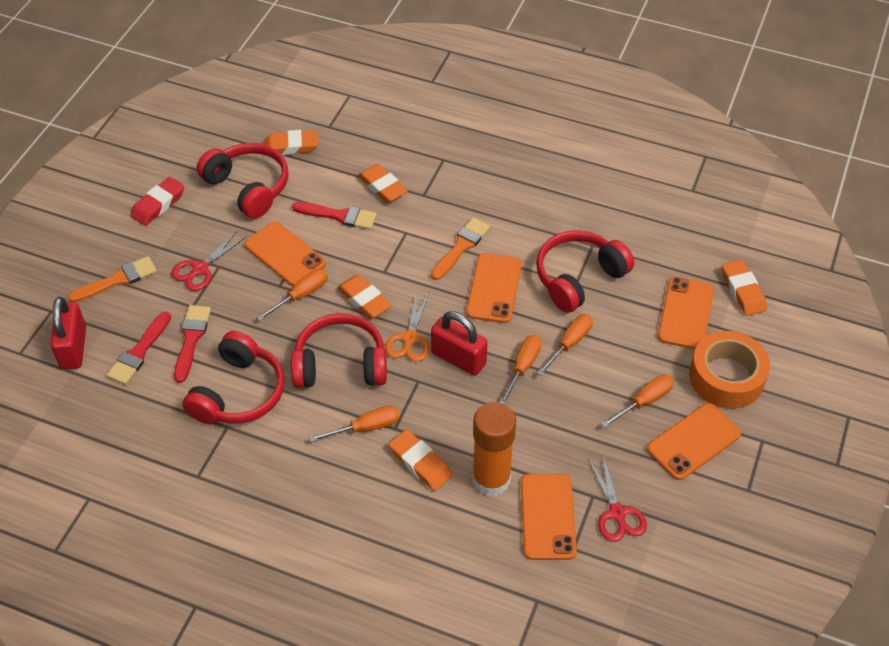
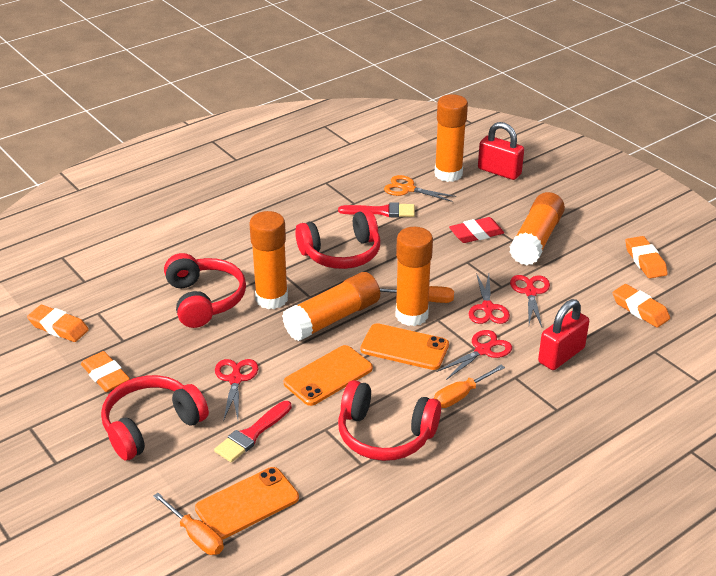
orange brush: 2 -> 0
orange eraser: 5 -> 4
orange glue stick: 1 -> 5
orange phone: 5 -> 3
orange screwdriver: 5 -> 3
orange tape: 1 -> 0
red brush: 3 -> 2
red scissors: 2 -> 4

